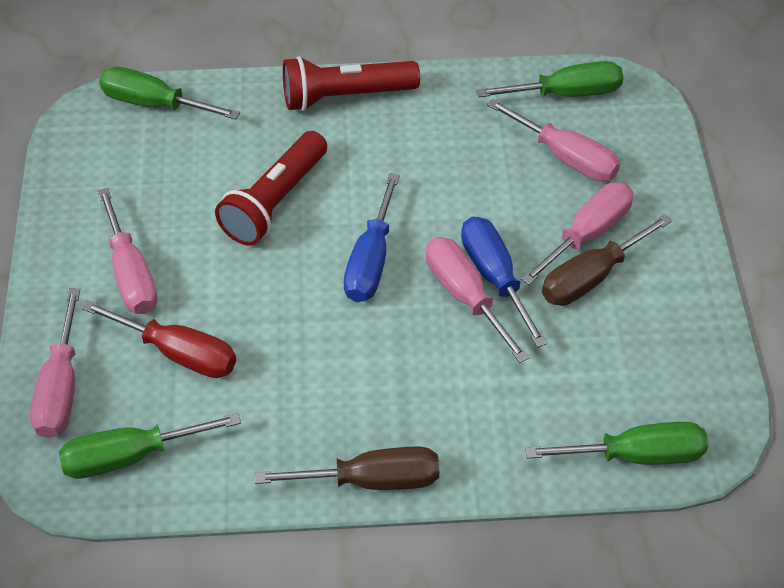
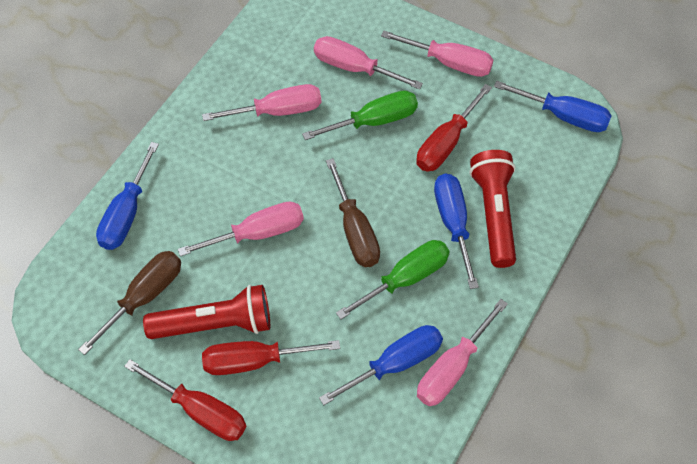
blue screwdriver: 2 -> 4
green screwdriver: 4 -> 2
red screwdriver: 1 -> 3

